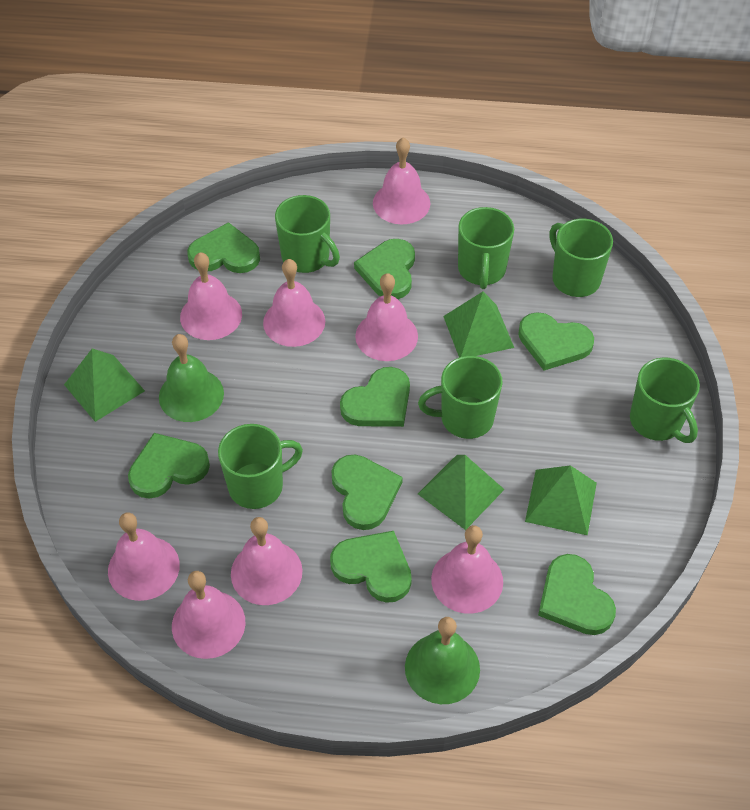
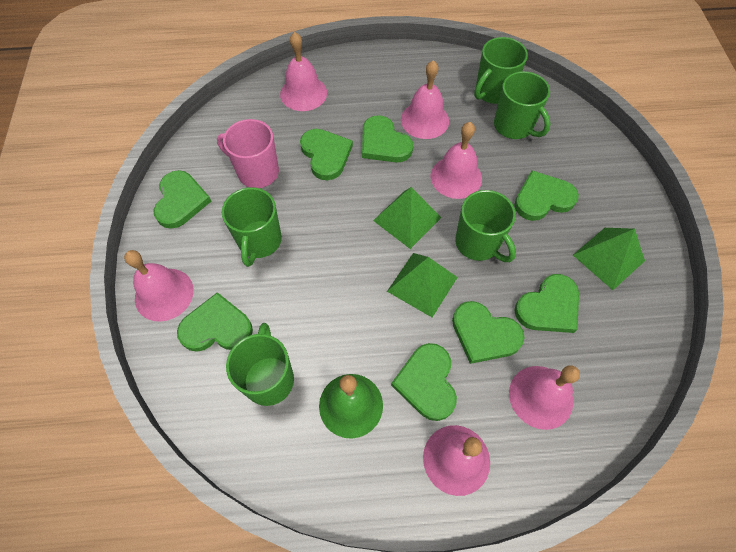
green bell: 2 -> 1
green mug: 6 -> 5
green pyramid: 4 -> 3
pink bell: 8 -> 6
pink mug: 0 -> 1

